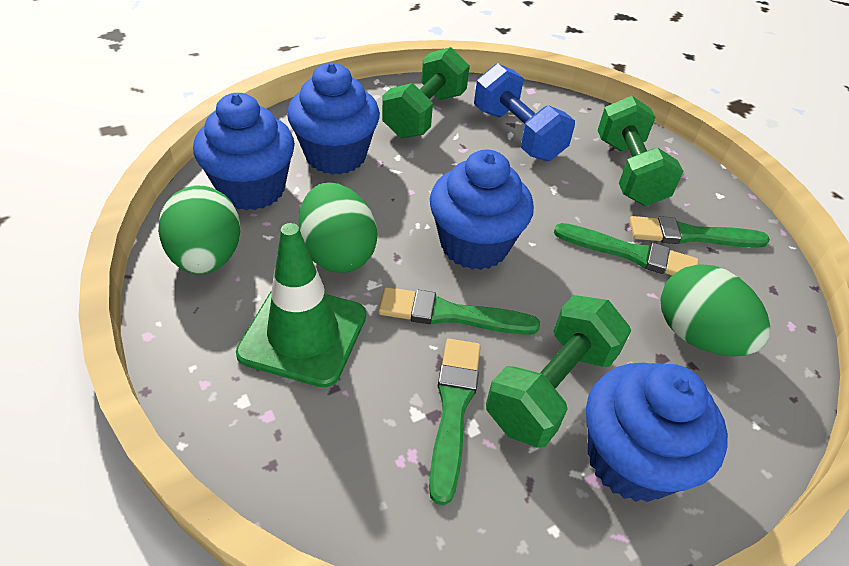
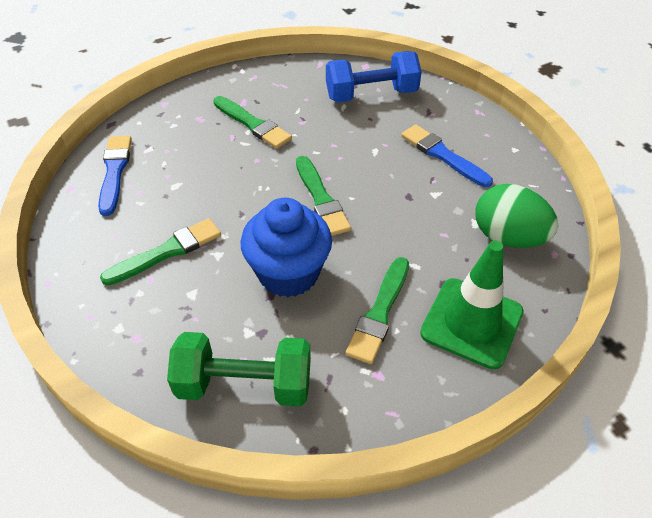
blue brush: 0 -> 2
blue cupcake: 4 -> 1
green dumbbell: 3 -> 1
green egg: 3 -> 1

